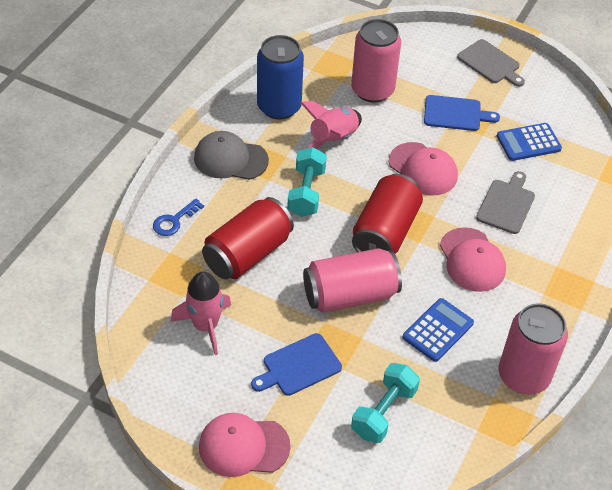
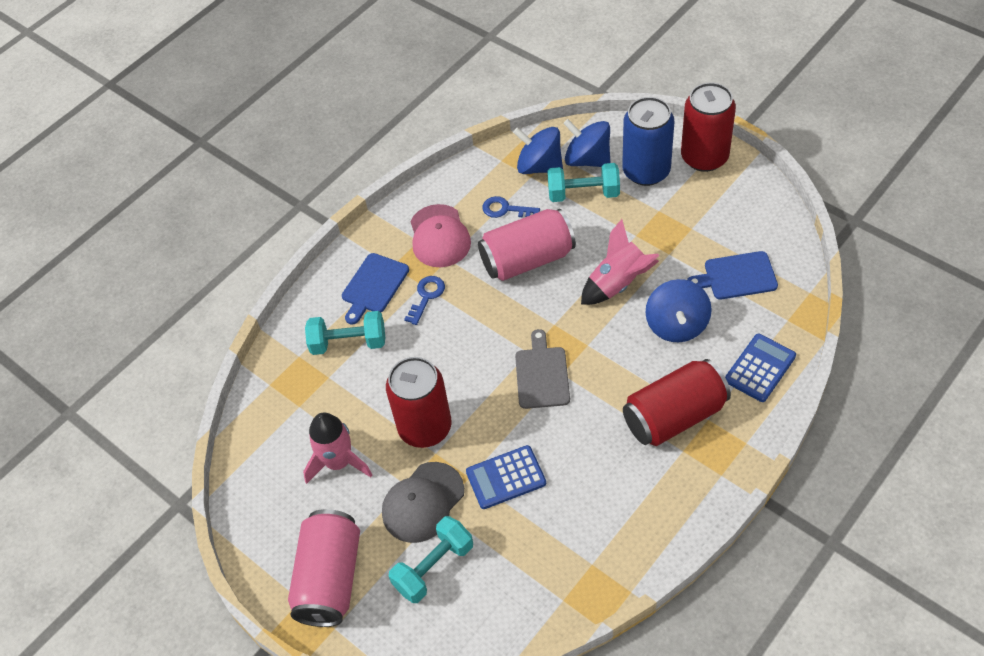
blue key: 1 -> 2
blue spinning top: 0 -> 3
grey cutting board: 2 -> 1
pink can: 3 -> 2
pink cap: 3 -> 1
red can: 2 -> 3
turquoise dumbbell: 2 -> 3

